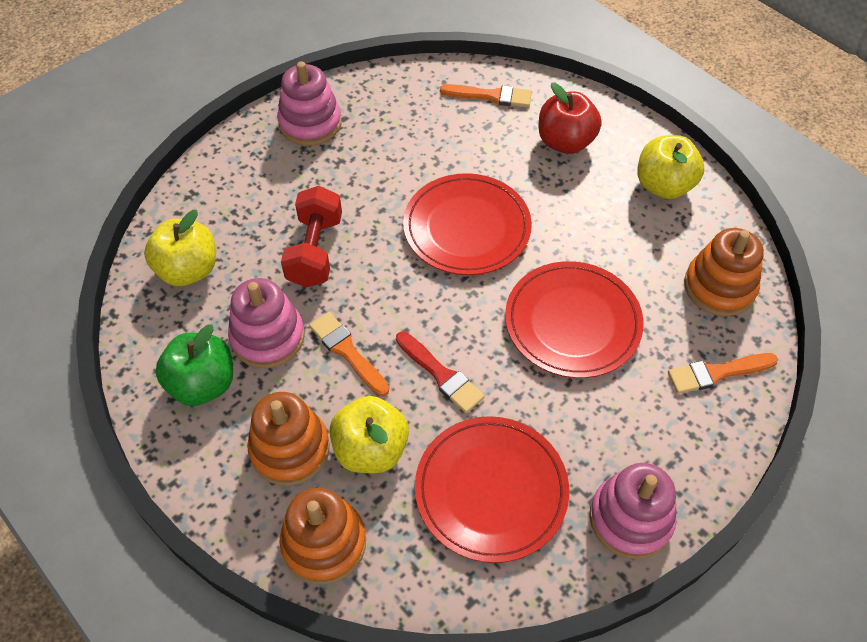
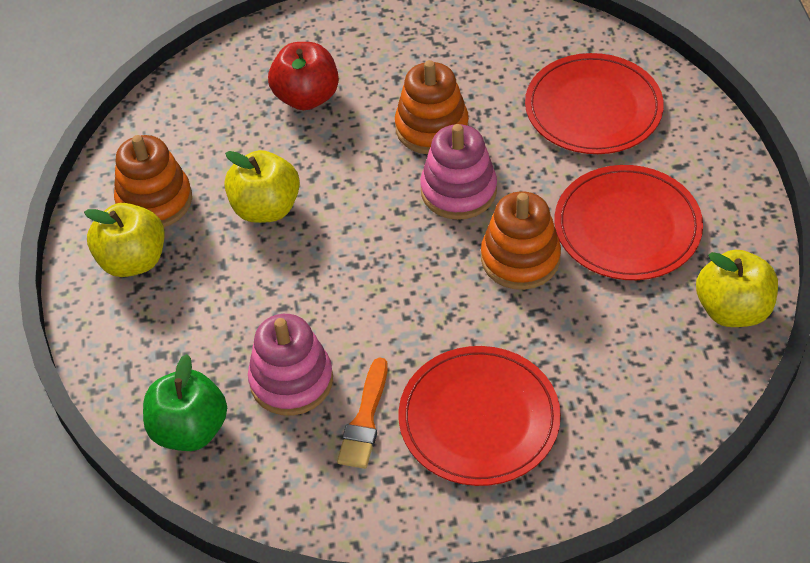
orange brush: 3 -> 1
pink stacking toy: 3 -> 2
red brush: 1 -> 0
red dumbbell: 1 -> 0

